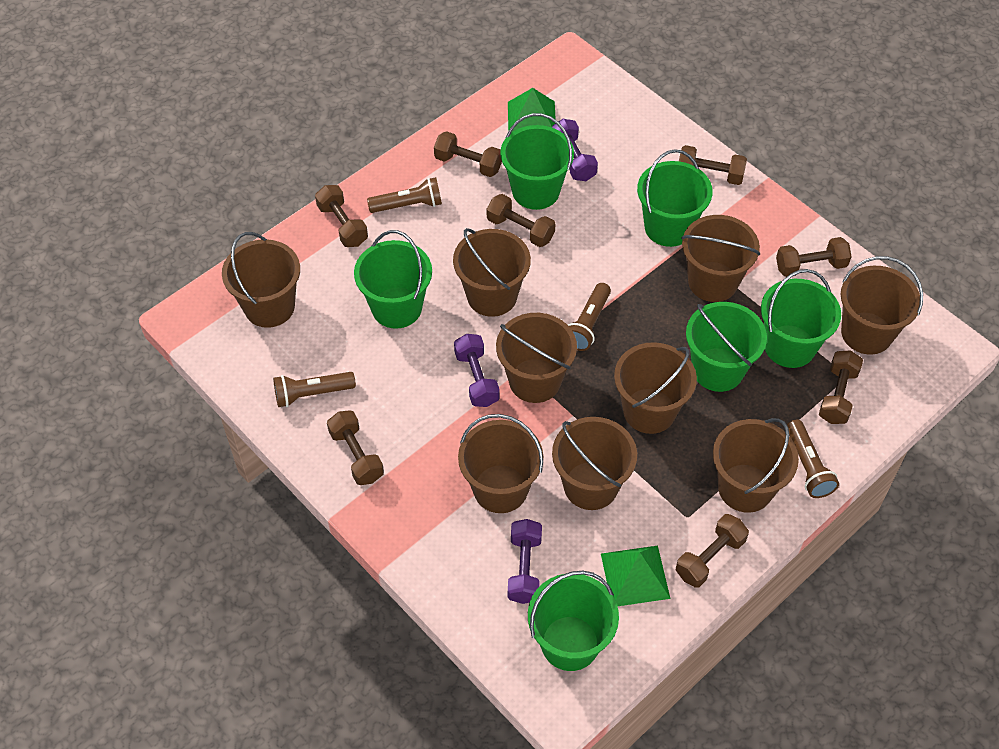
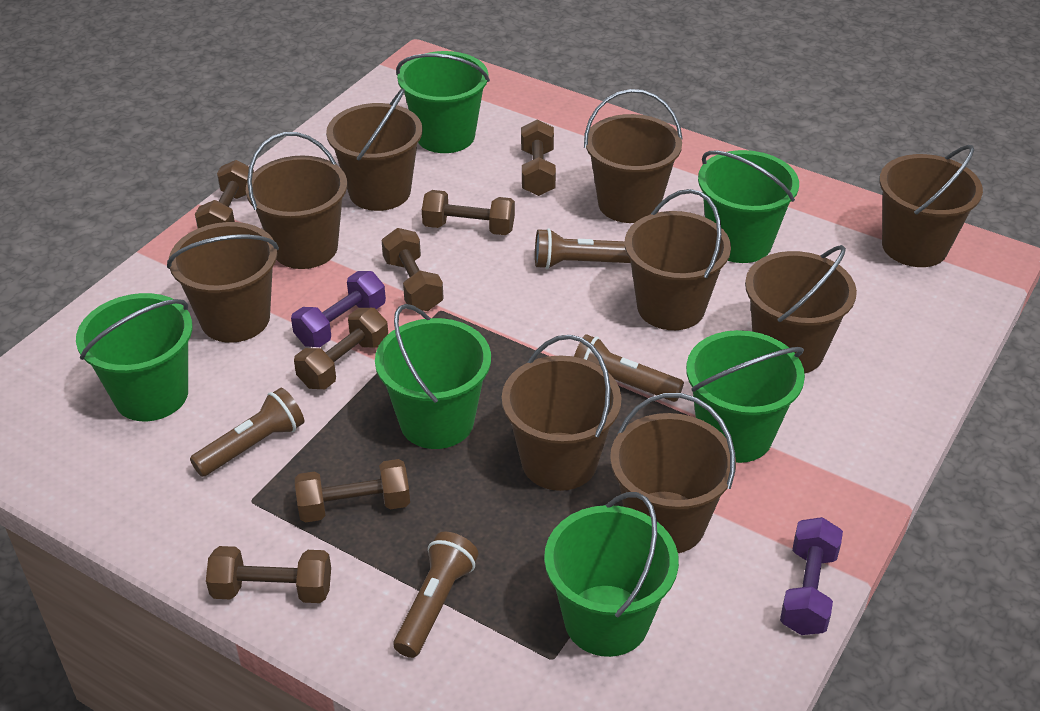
brown dumbbell: 8 -> 7
green pyramid: 2 -> 0
purple dumbbell: 3 -> 2

